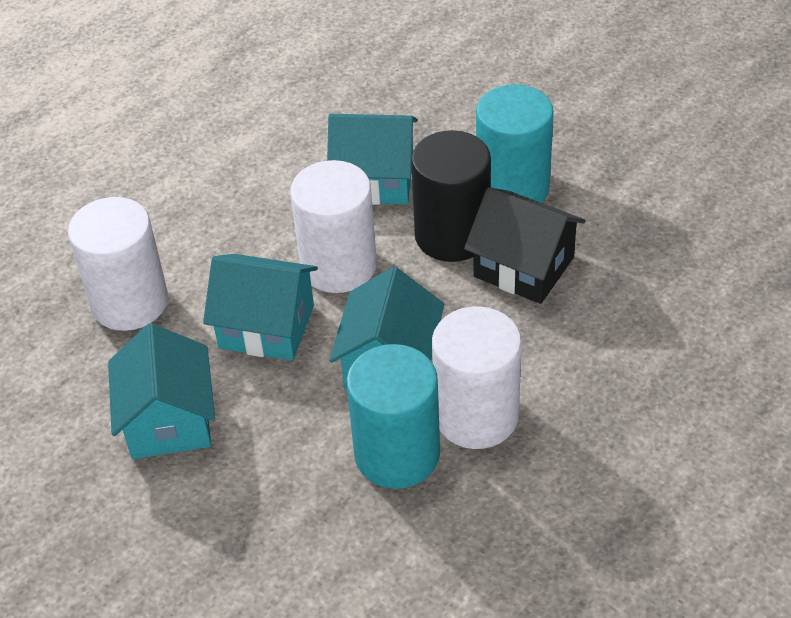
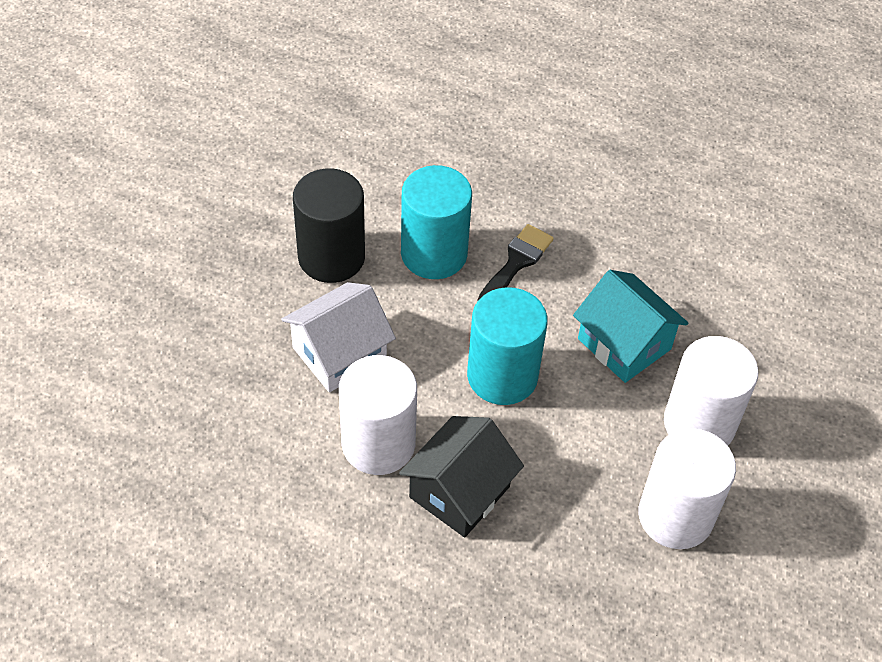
black brush: 0 -> 1
turquoise house: 4 -> 1
white house: 0 -> 1

